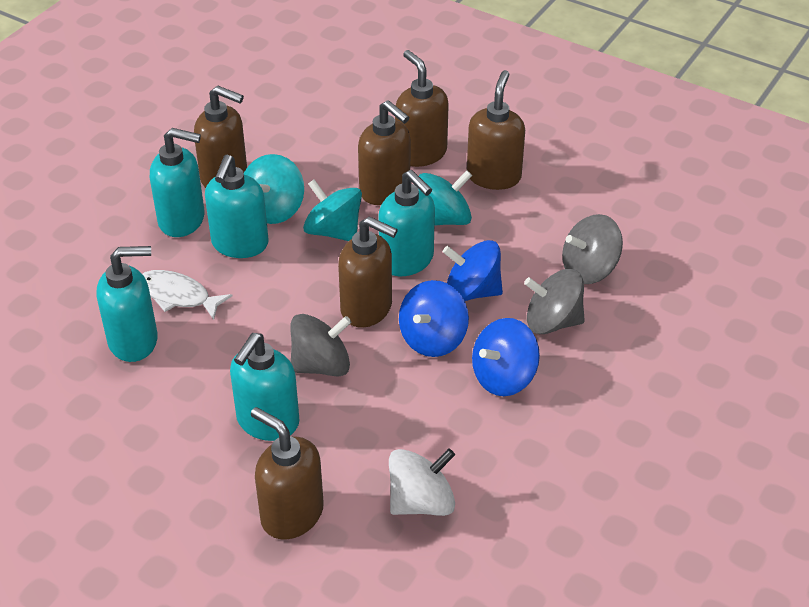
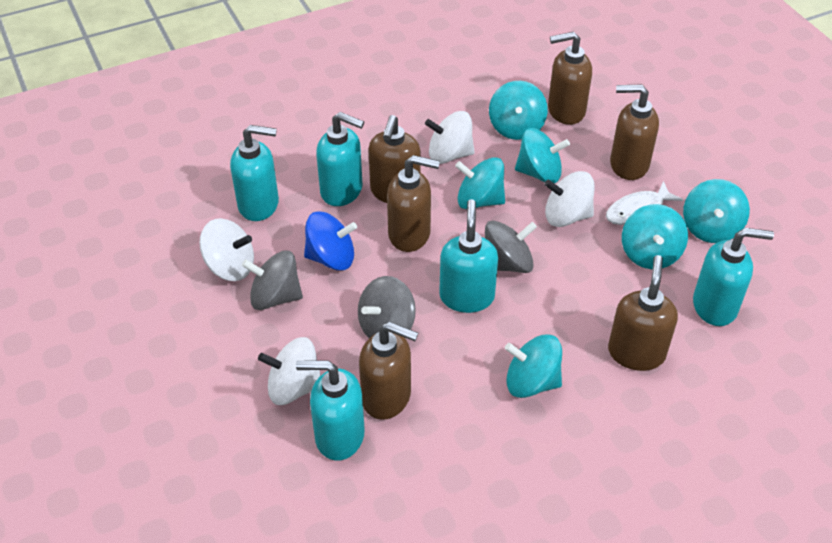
blue spinning top: 3 -> 1
turquoise spinning top: 3 -> 6
white spinning top: 1 -> 4

